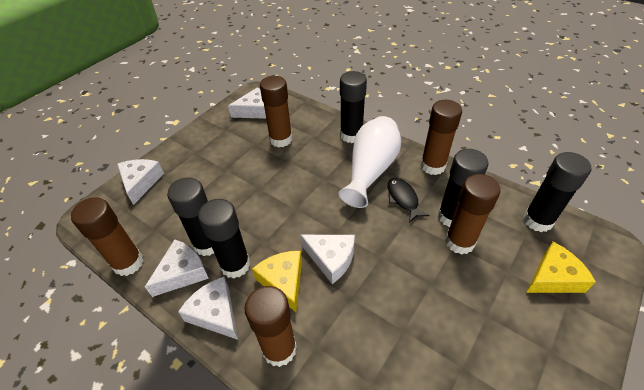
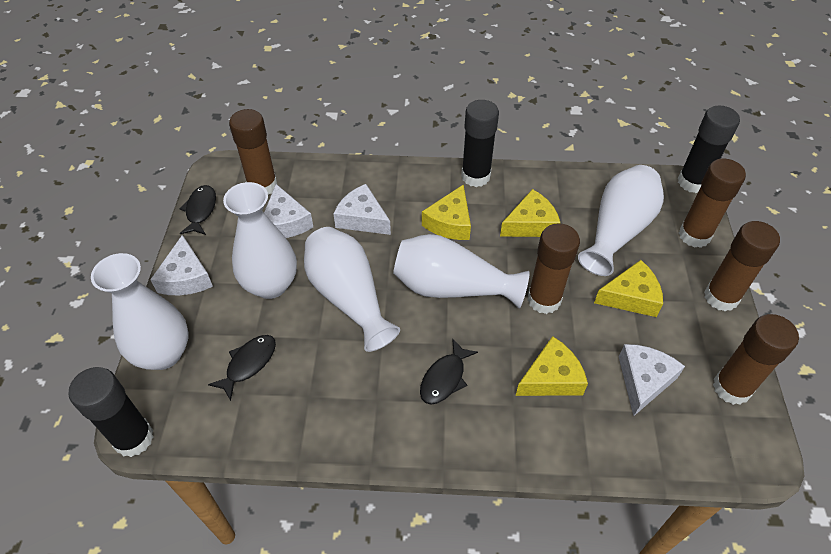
black fish: 1 -> 3
black glue stick: 5 -> 3
white cheese: 5 -> 4
white vase: 1 -> 5
yellow cheese: 2 -> 4

